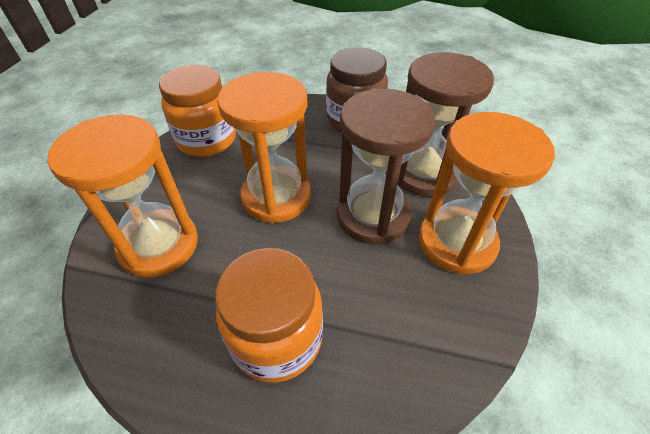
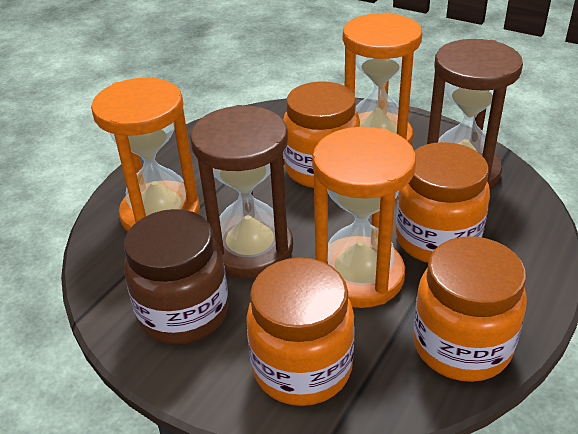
orange jar: 2 -> 4

